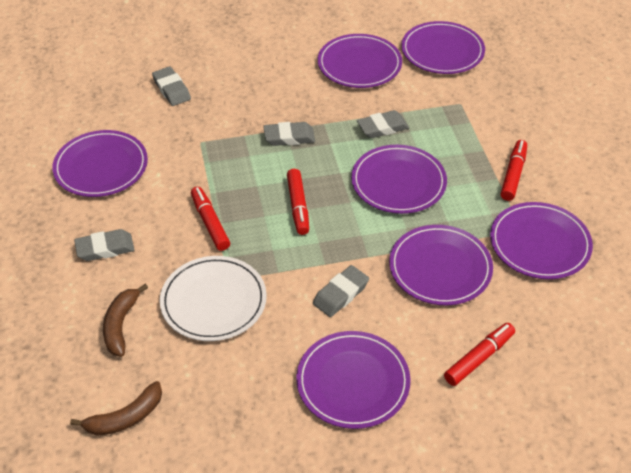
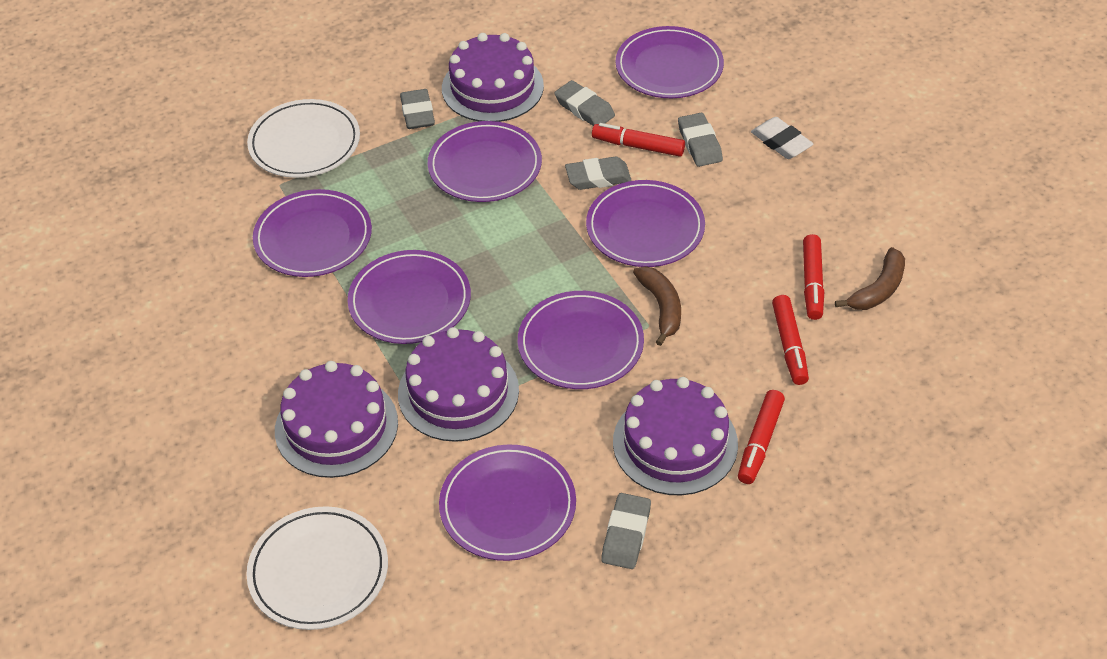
purple cake: 0 -> 4
white eraser: 0 -> 1
white plate: 1 -> 2

